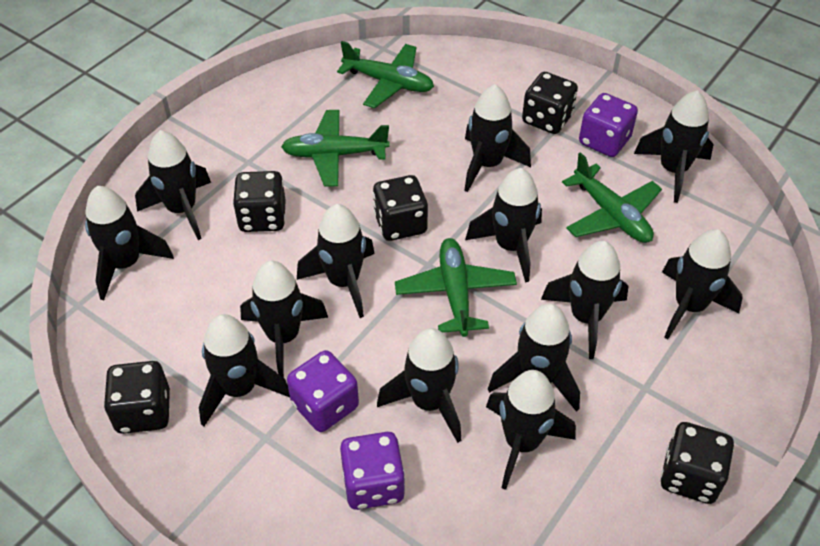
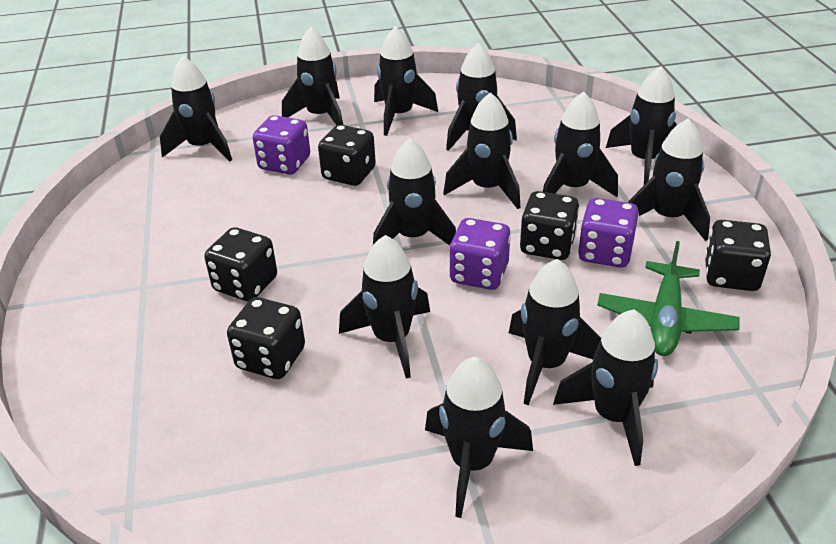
green plane: 4 -> 1

